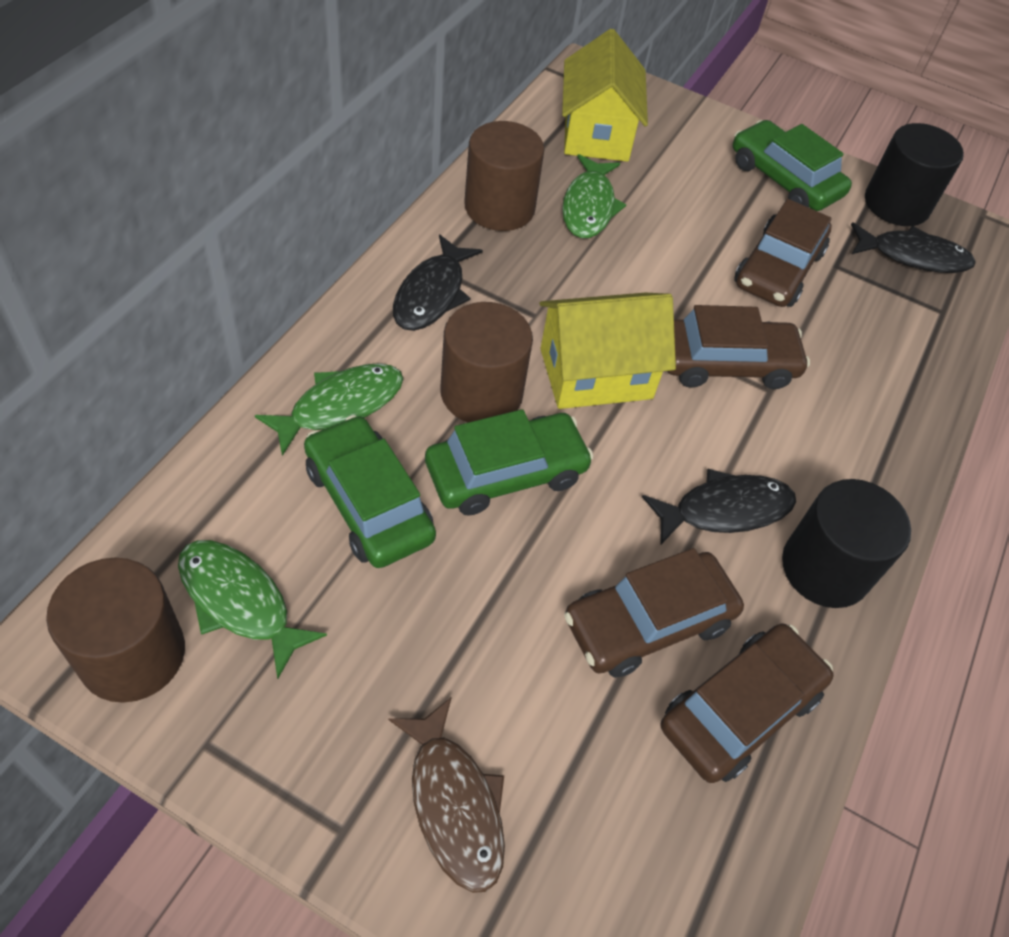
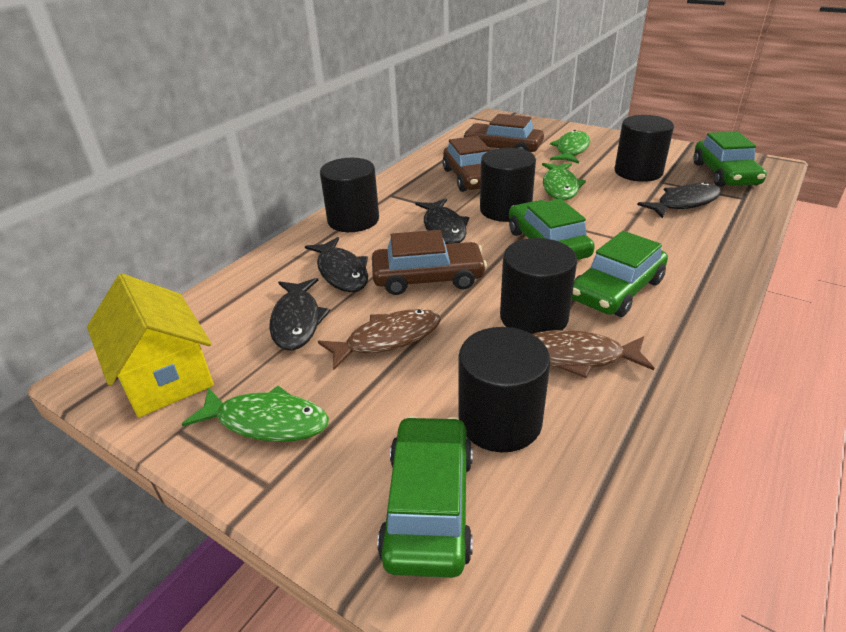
black cylinder: 2 -> 5
black fish: 3 -> 4
brown car: 4 -> 3
brown cylinder: 3 -> 0
brown fish: 1 -> 2
green car: 3 -> 4
yellow house: 2 -> 1

